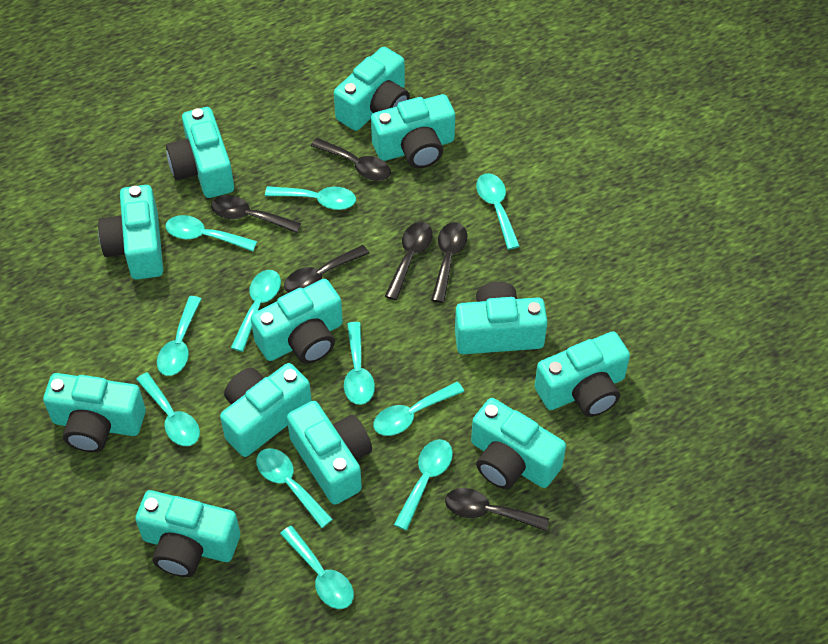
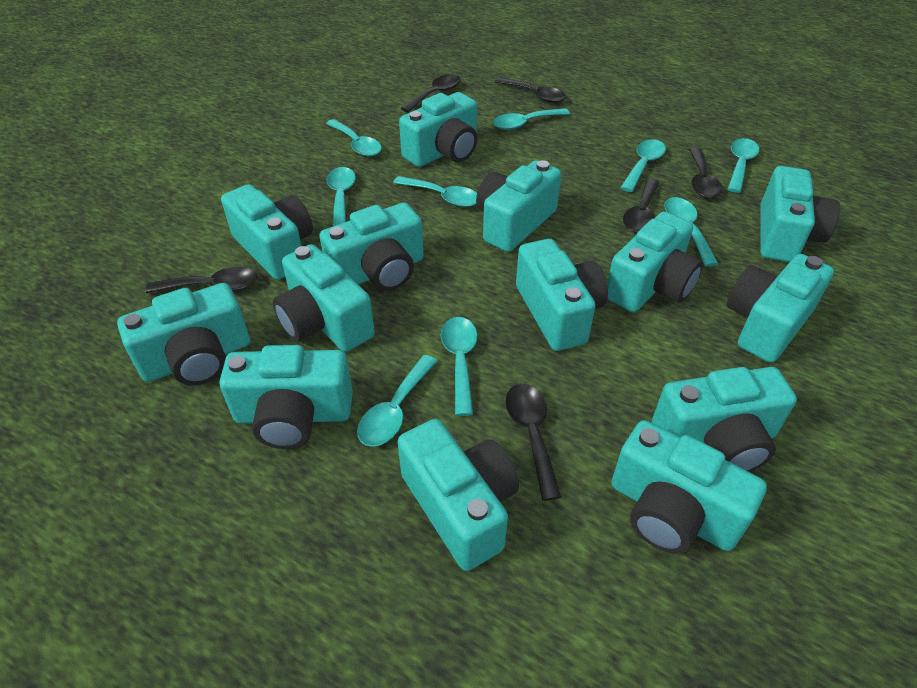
turquoise camera: 12 -> 14
turquoise spoon: 11 -> 9

